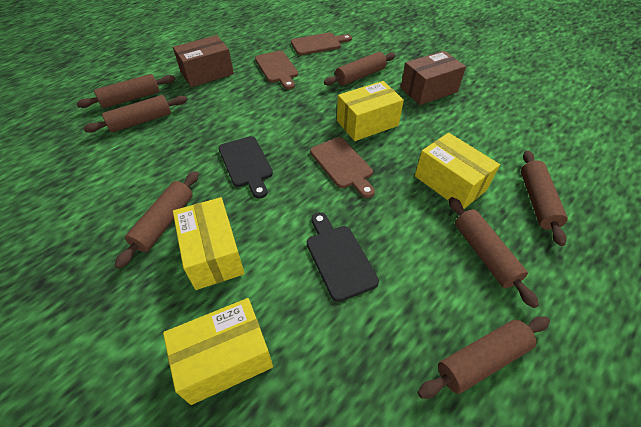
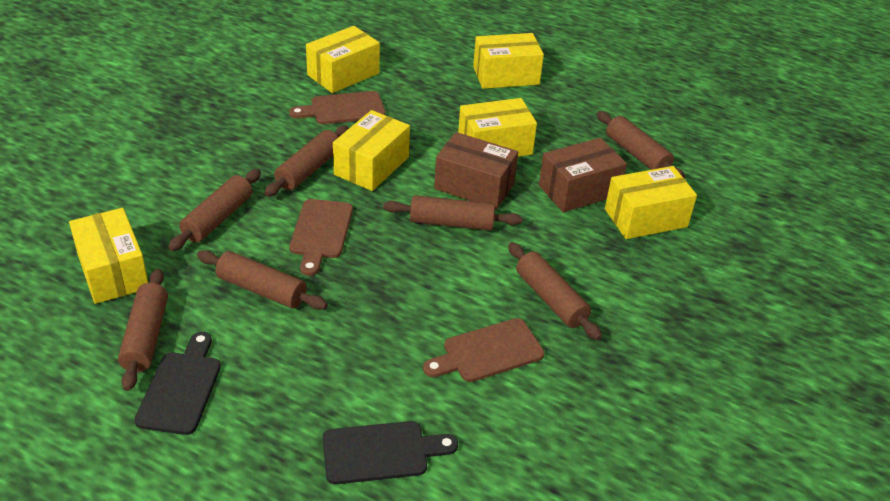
yellow box: 4 -> 6

